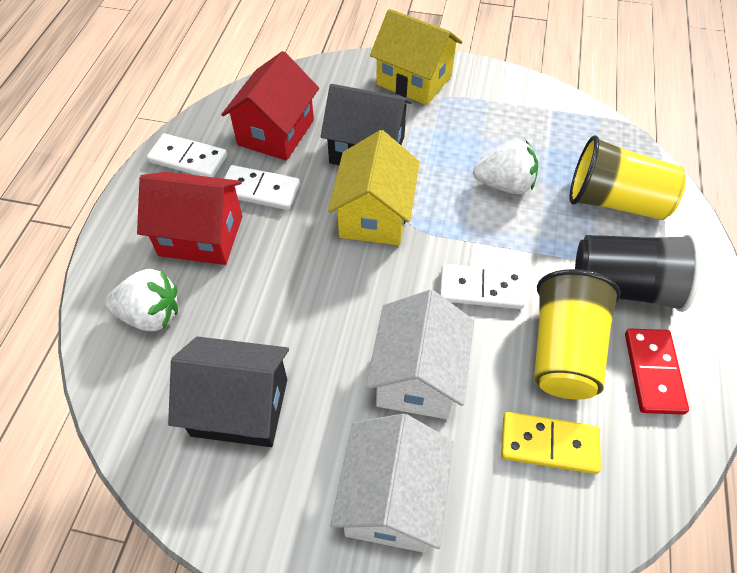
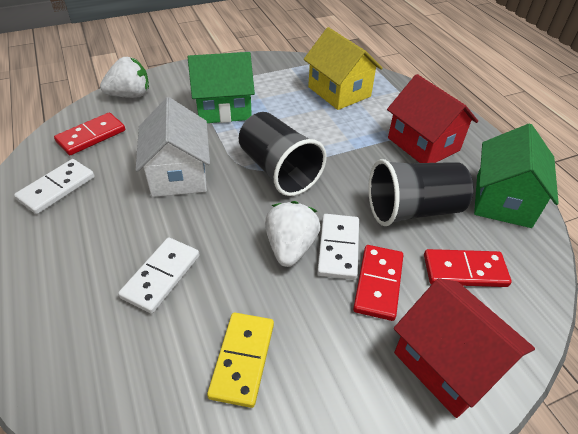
black cup: 1 -> 2
black house: 2 -> 0
green house: 0 -> 2
red domino: 1 -> 3
white house: 2 -> 1
yellow cup: 2 -> 0
yellow house: 2 -> 1

